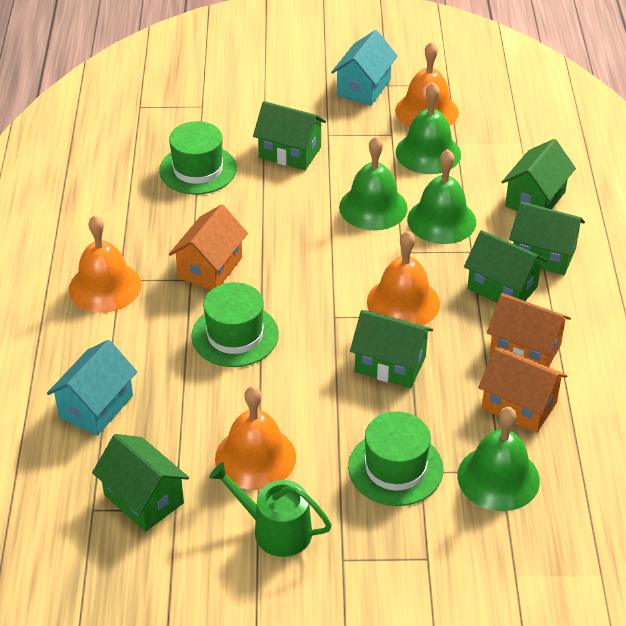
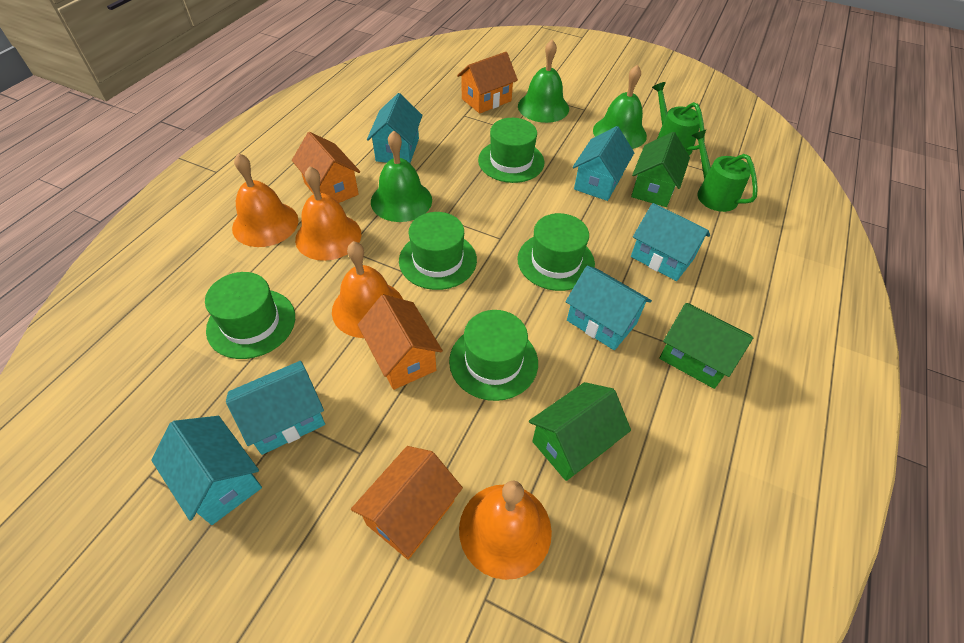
green bell: 4 -> 3
green hat: 3 -> 5
green house: 6 -> 3
green watering can: 1 -> 2
orange house: 3 -> 4
turquoise house: 2 -> 6

